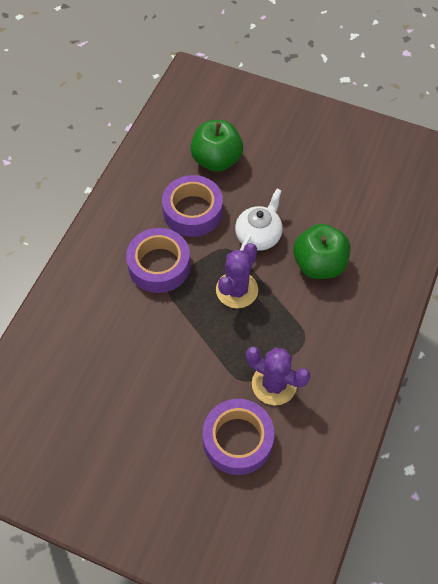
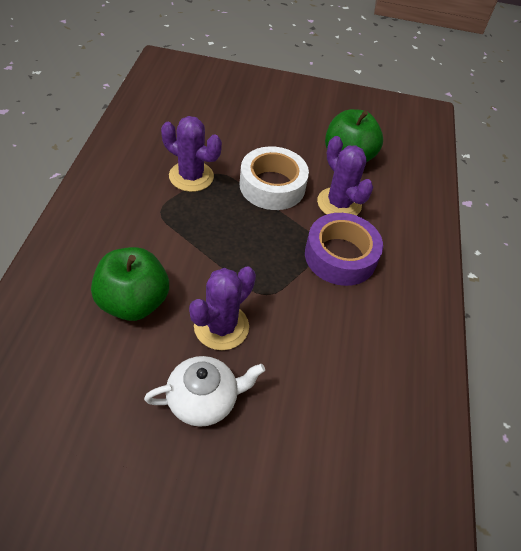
purple cactus: 2 -> 3
purple tape: 3 -> 1
white tape: 0 -> 1

